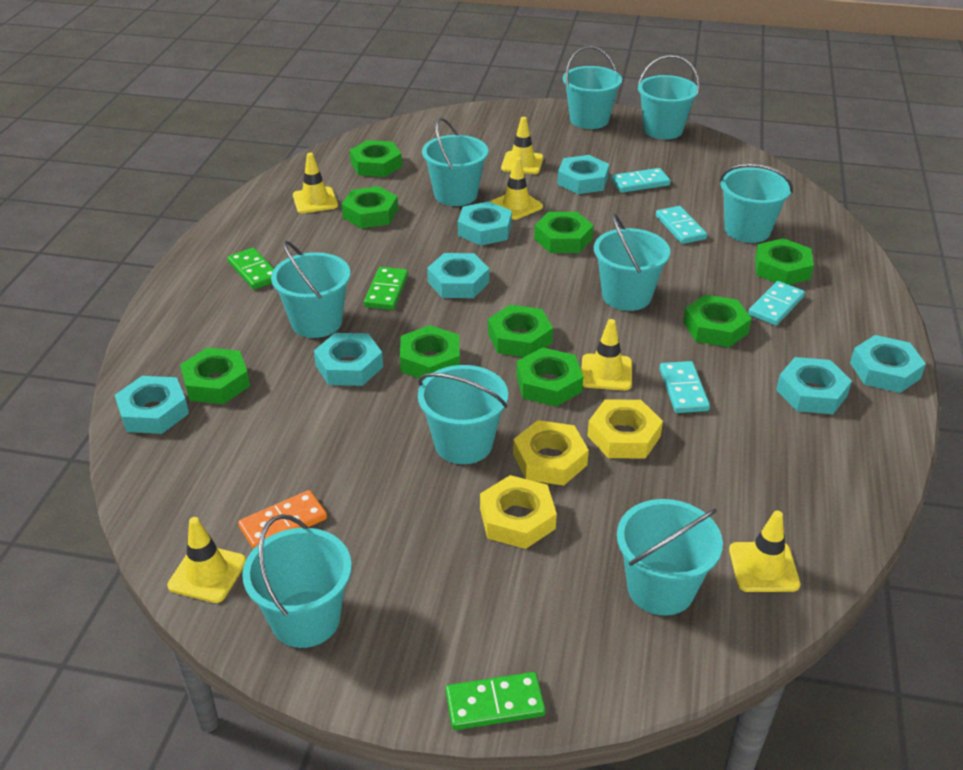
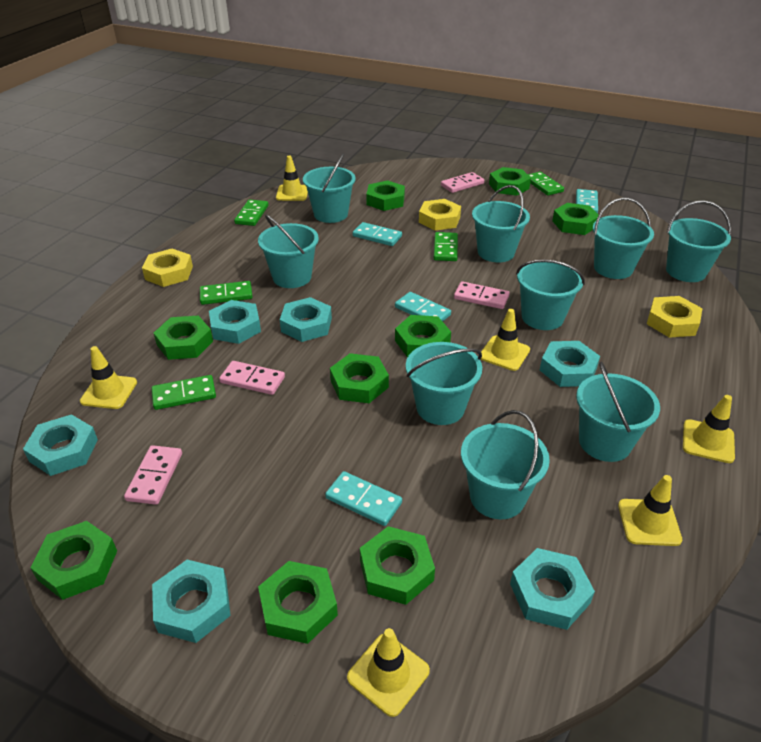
green domino: 3 -> 5
orange domino: 1 -> 0
pink domino: 0 -> 4
turquoise nut: 7 -> 6

